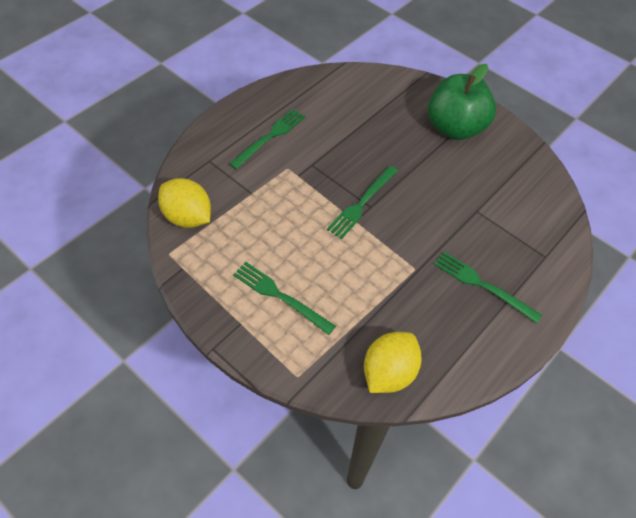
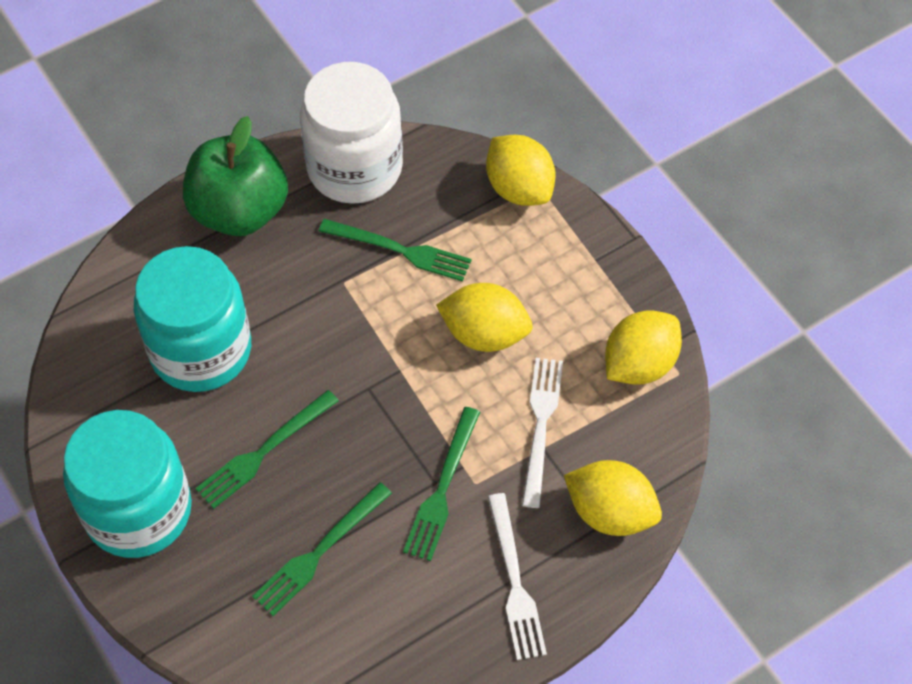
turquoise jar: 0 -> 2
white fork: 0 -> 2
white jar: 0 -> 1
yellow lemon: 2 -> 4

